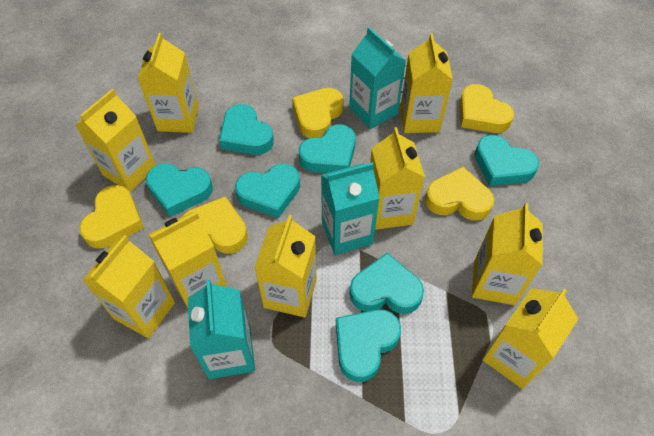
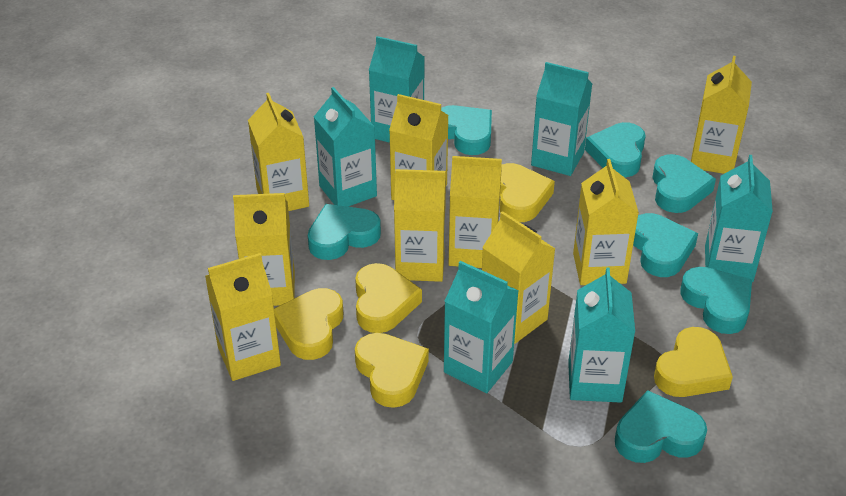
turquoise carton: 3 -> 6

